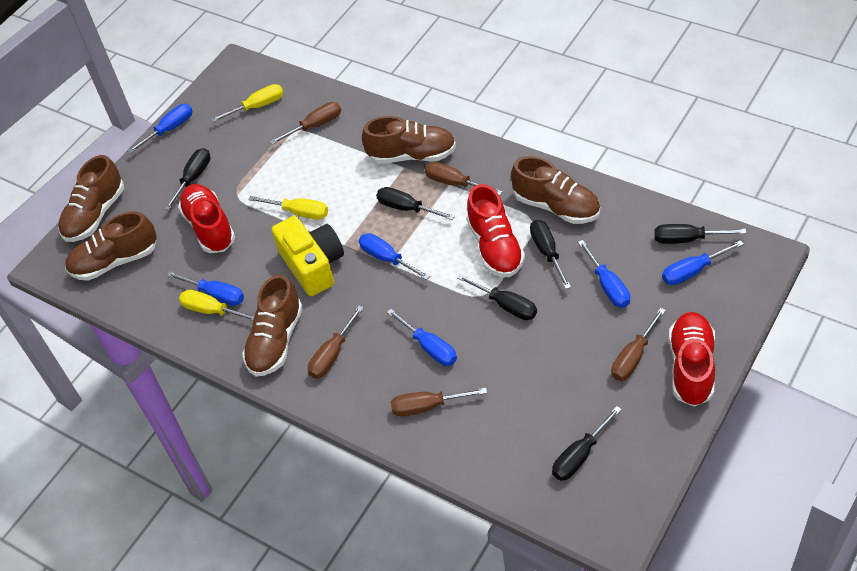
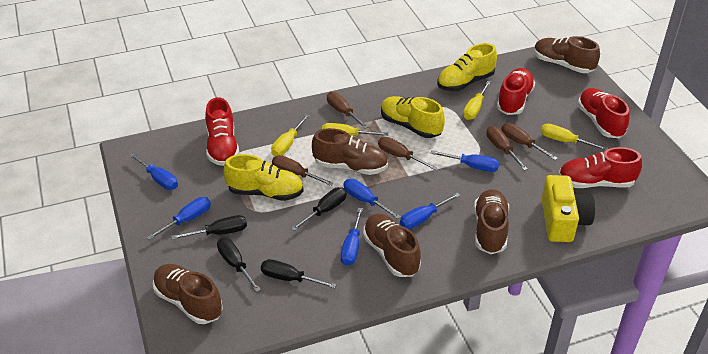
black screwdriver: 6 -> 4
red shoe: 3 -> 4
yellow screwdriver: 3 -> 4
yellow shoe: 0 -> 3

